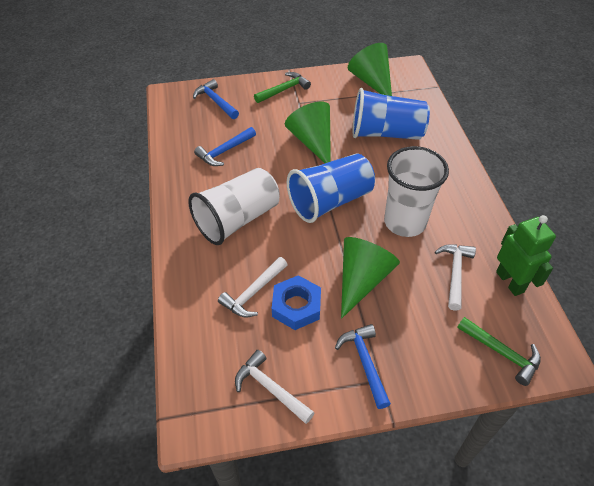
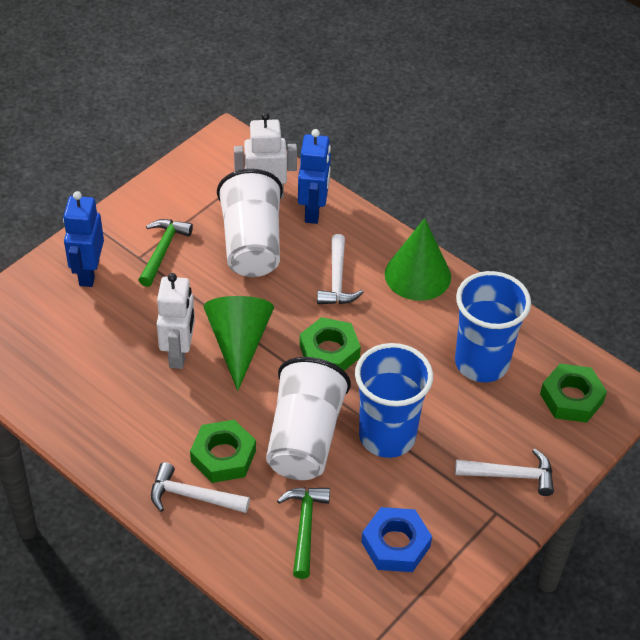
blue hammer: 3 -> 0
blue robot: 0 -> 2
green cone: 3 -> 2
green nut: 0 -> 3
green robot: 1 -> 0
white robot: 0 -> 2

